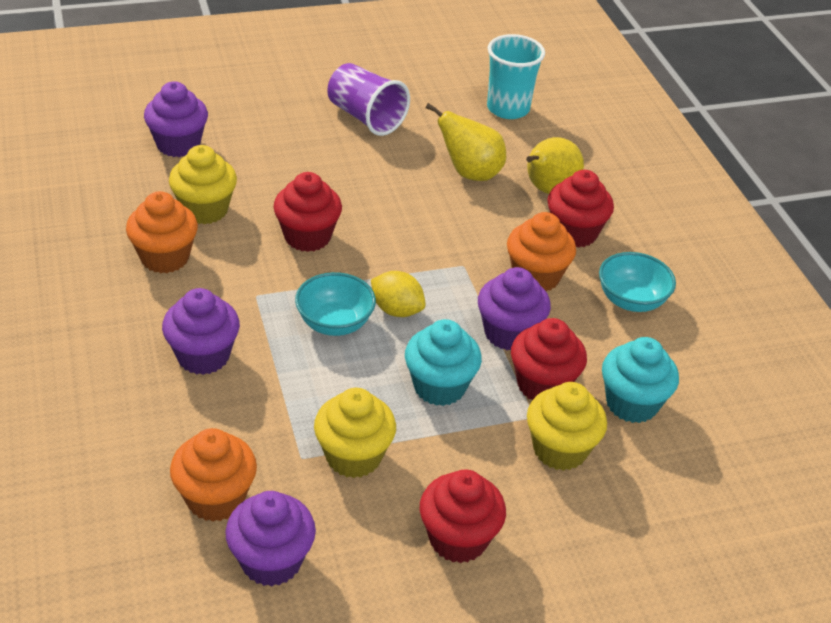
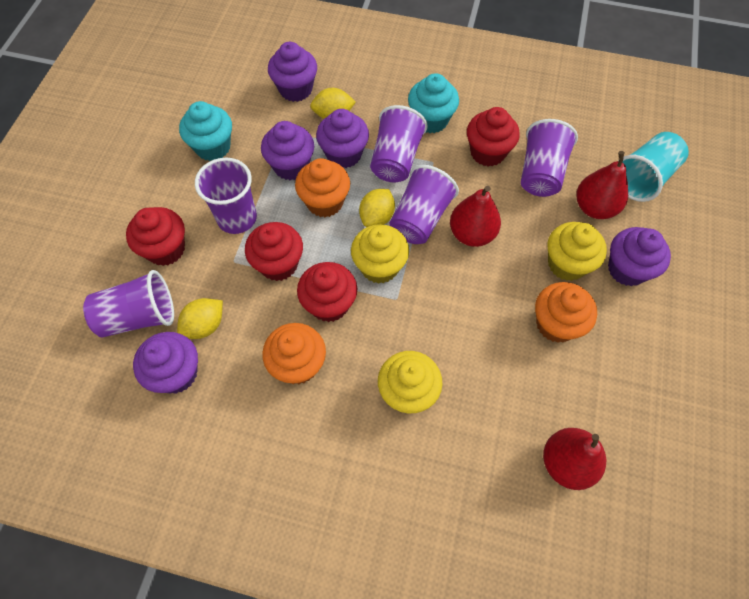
purple cup: 1 -> 5
purple cupcake: 4 -> 5
red pear: 0 -> 3
turquoise bowl: 2 -> 0
yellow lemon: 1 -> 3
yellow pear: 2 -> 0

